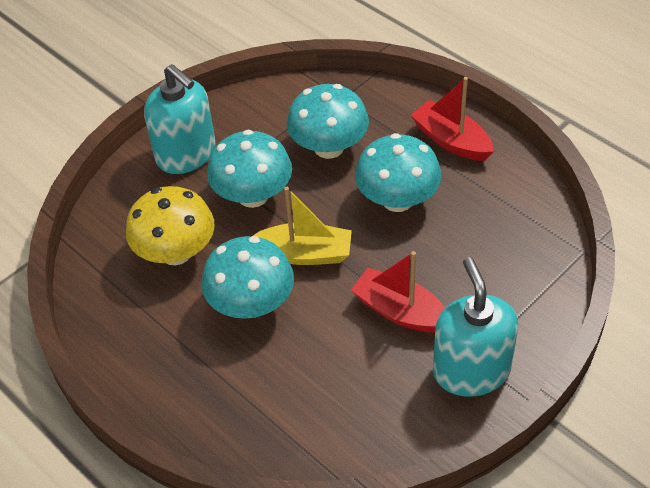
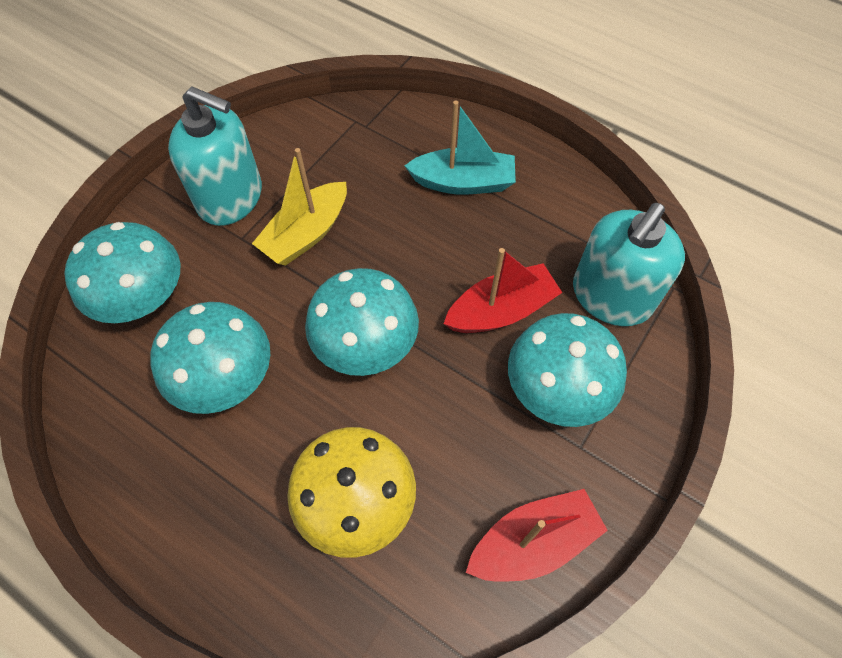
turquoise boat: 0 -> 1

